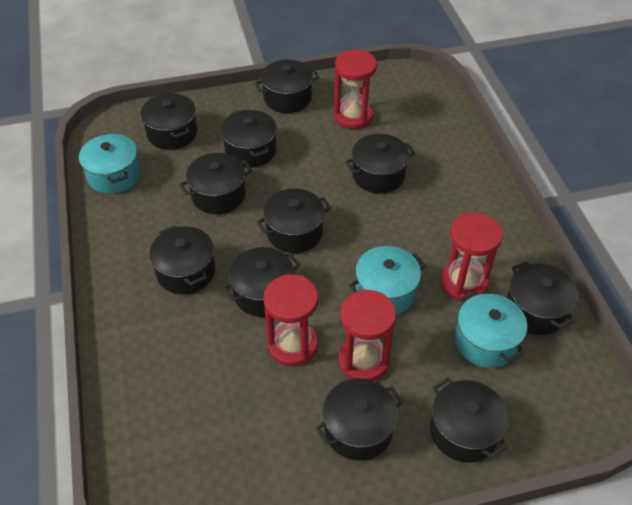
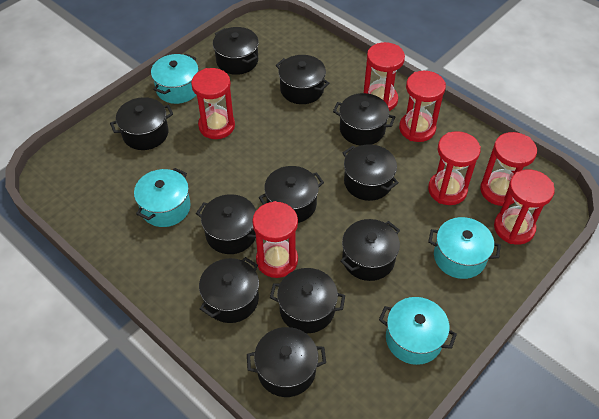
red hourglass: 4 -> 7
turquoise pot: 3 -> 4

